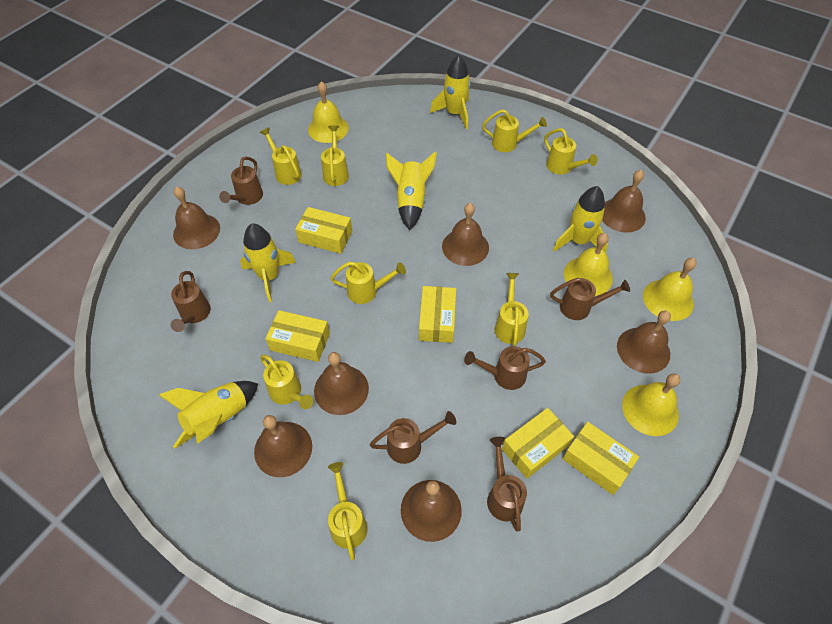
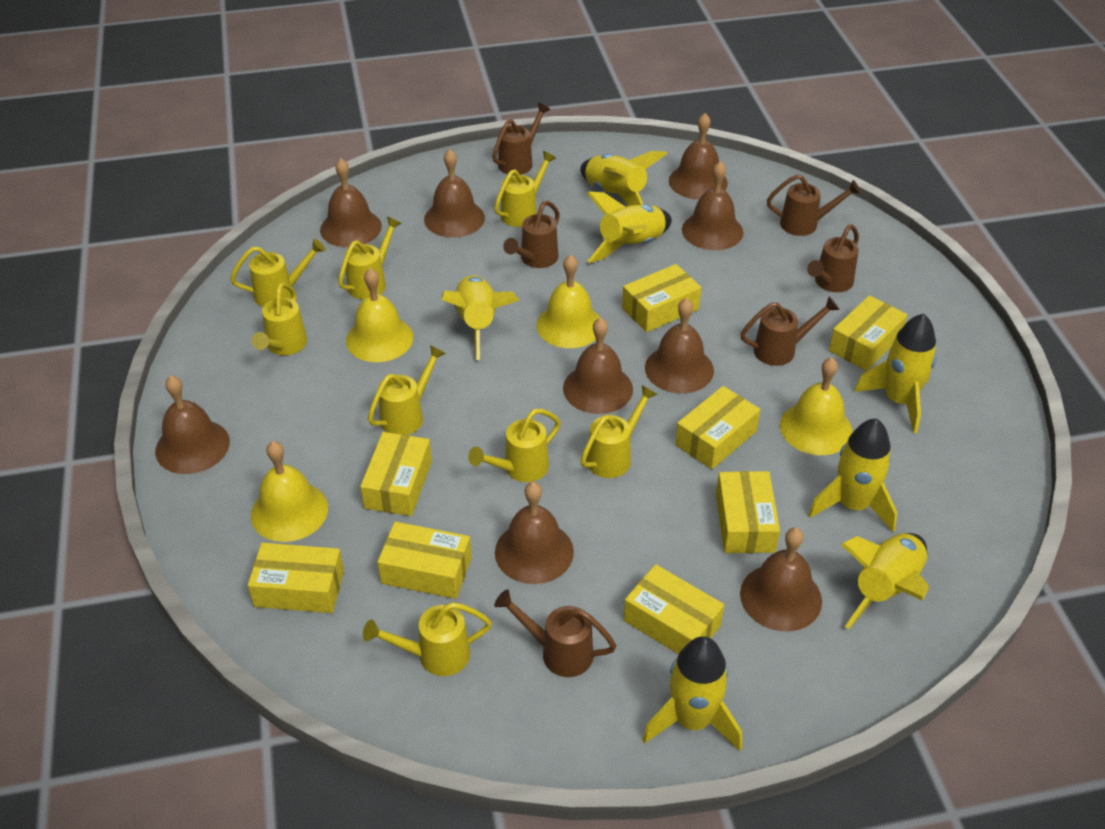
brown bell: 7 -> 9
yellow box: 5 -> 8
yellow rocket: 5 -> 7

